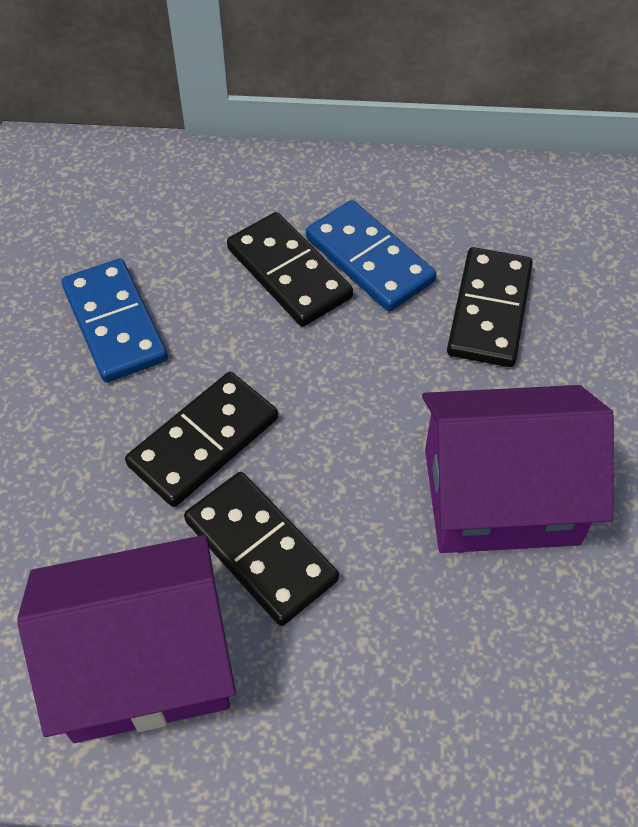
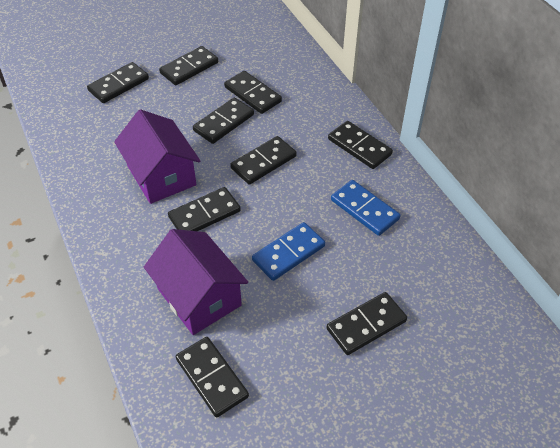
black domino: 4 -> 9

